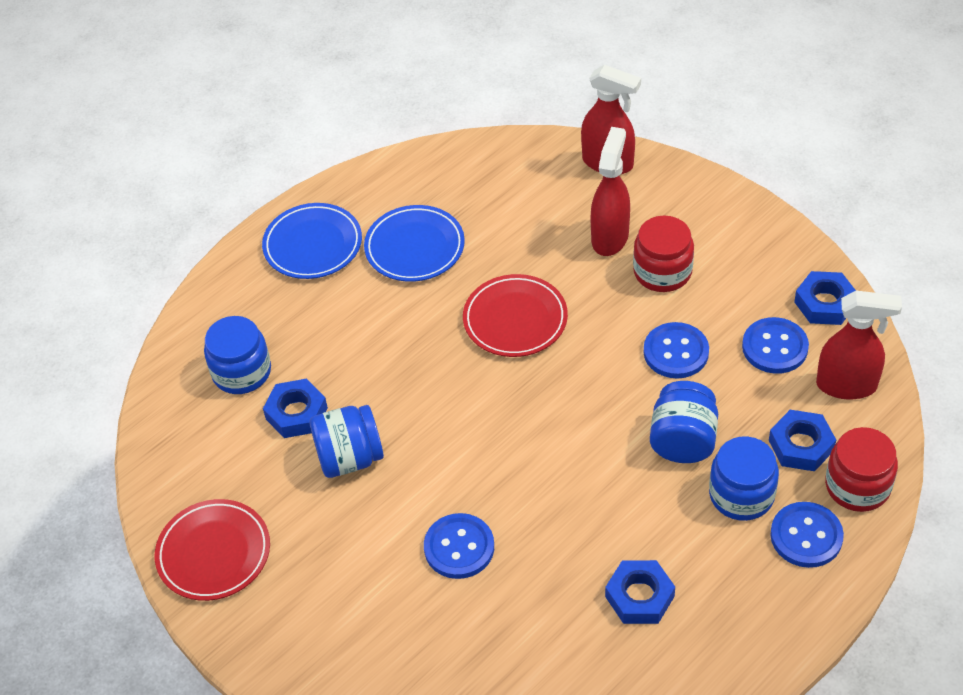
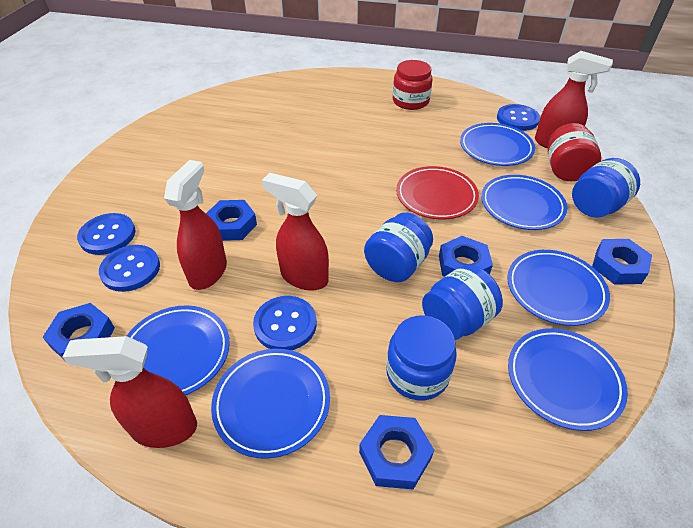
blue nut: 4 -> 5
blue plate: 2 -> 6
red plate: 2 -> 1
red spray bottle: 3 -> 4

